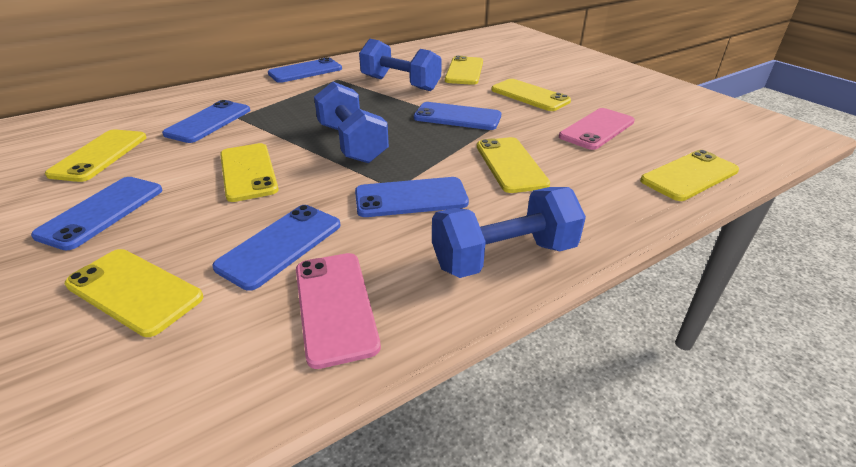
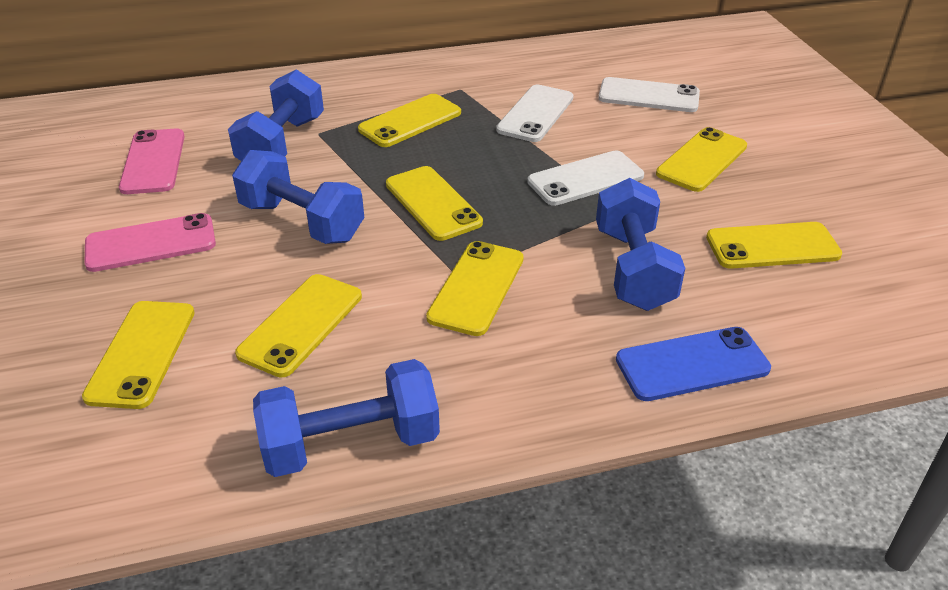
blue dumbbell: 3 -> 4
blue phone: 6 -> 1
white phone: 0 -> 3

